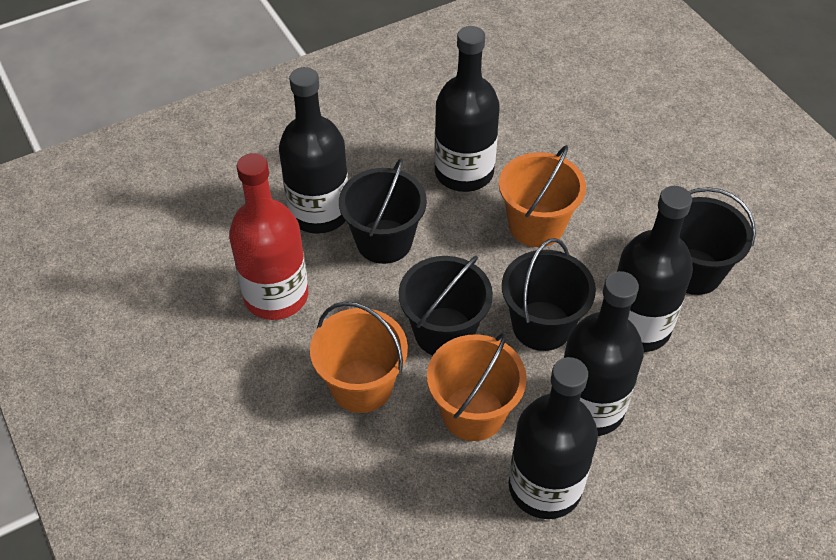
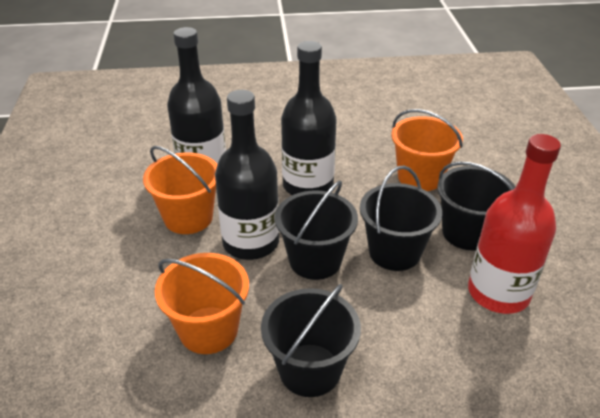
black bottle: 5 -> 3

